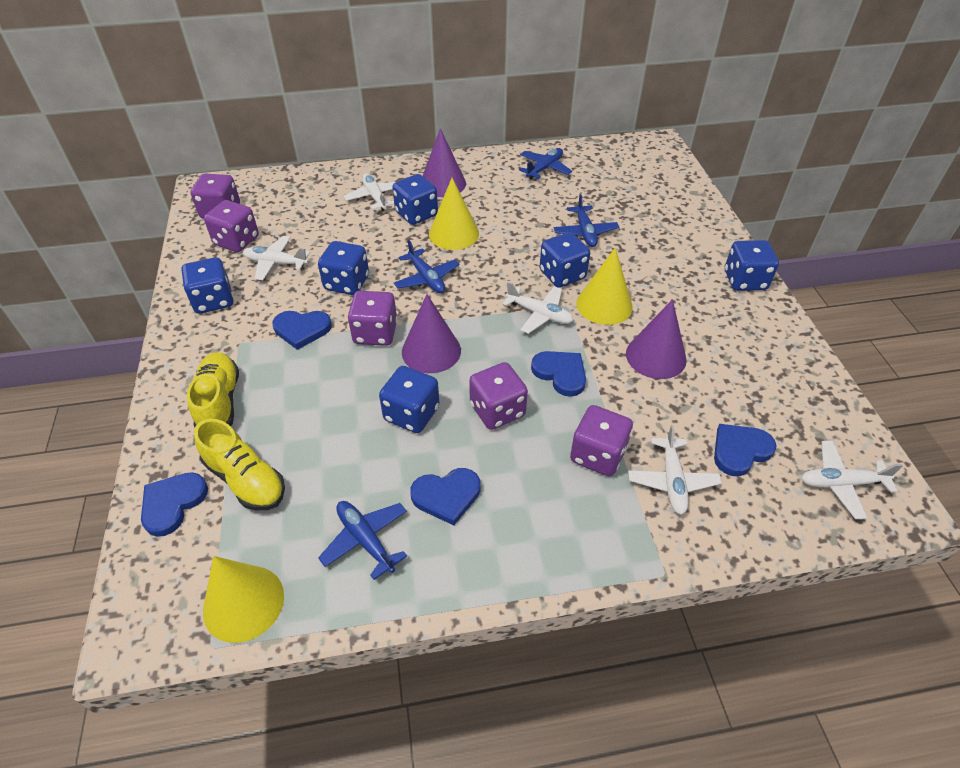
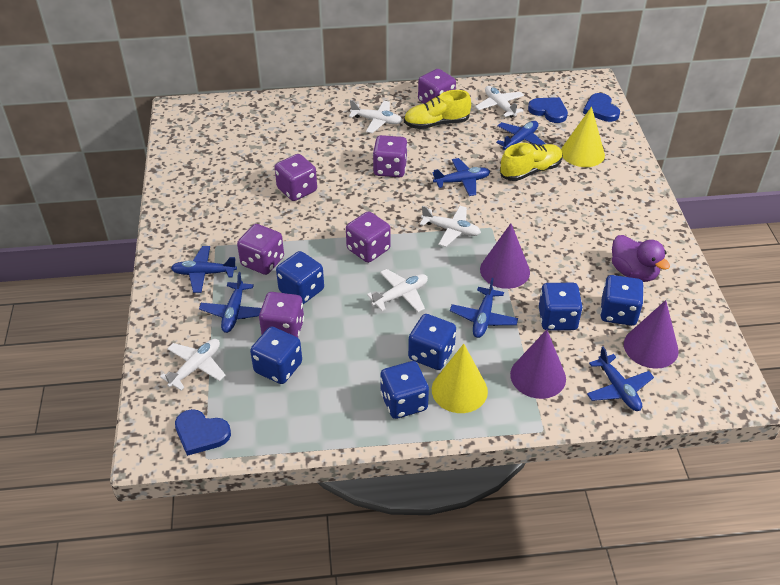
blue heart: 5 -> 3
blue plane: 4 -> 6
purple dice: 5 -> 6
purple duck: 0 -> 1
yellow cone: 3 -> 2

